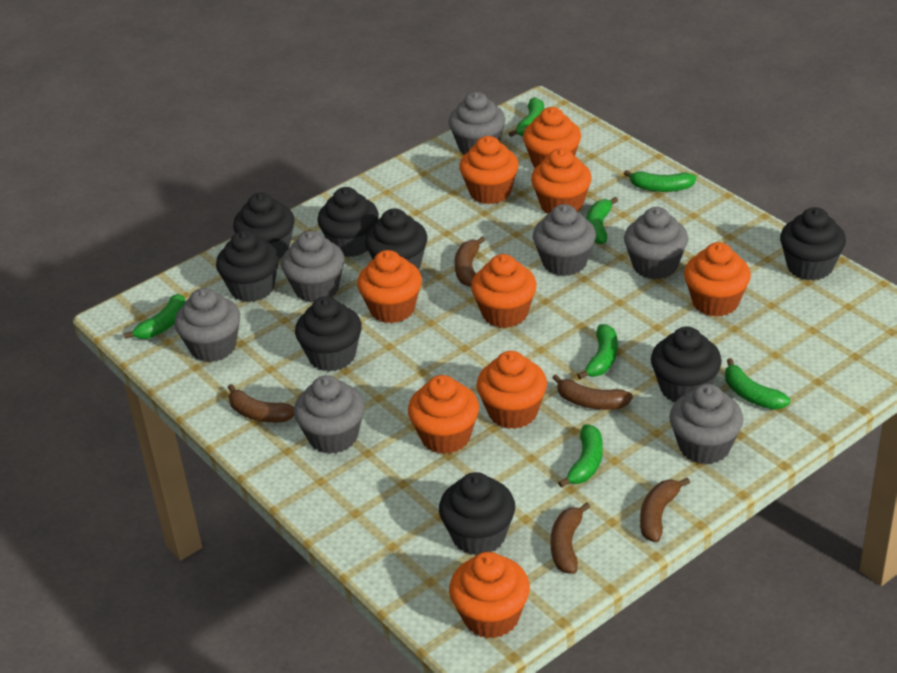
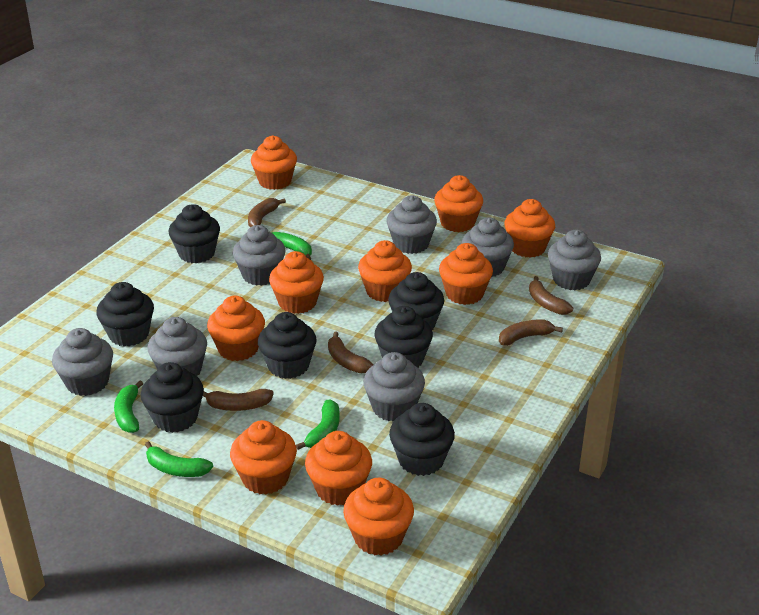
black cupcake: 8 -> 7
green banana: 7 -> 4
orange cupcake: 9 -> 10

